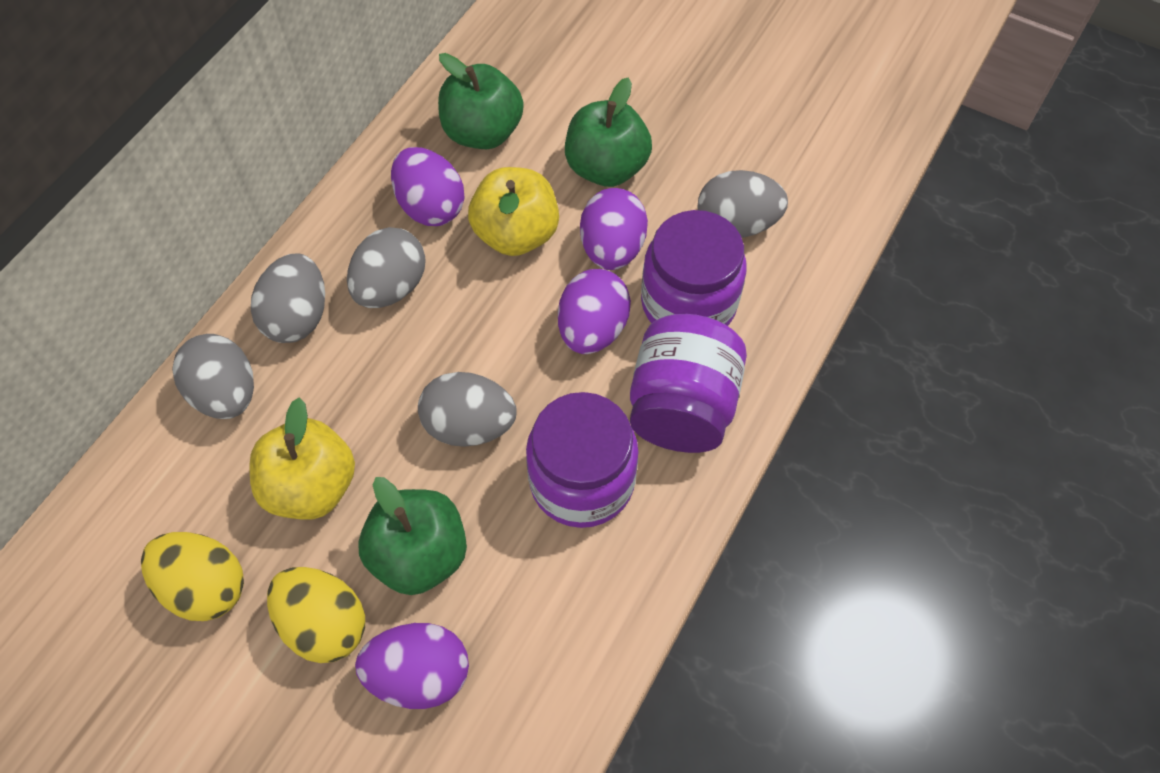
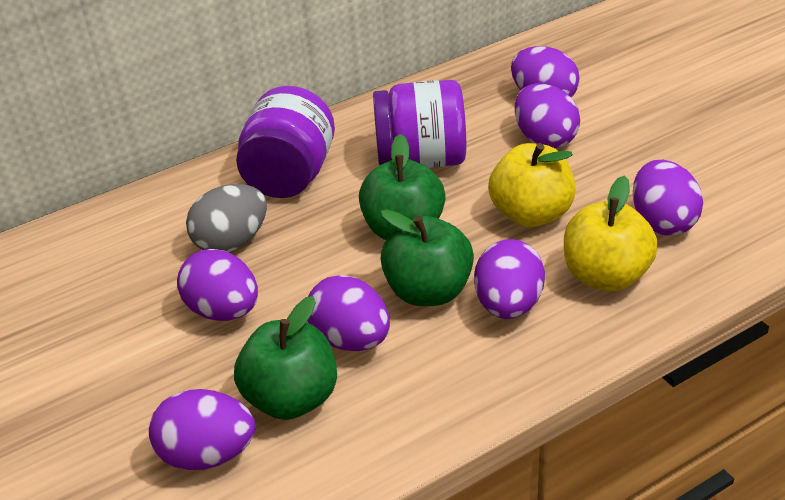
grey egg: 5 -> 1
purple egg: 4 -> 7
purple jar: 3 -> 2
yellow egg: 2 -> 0

